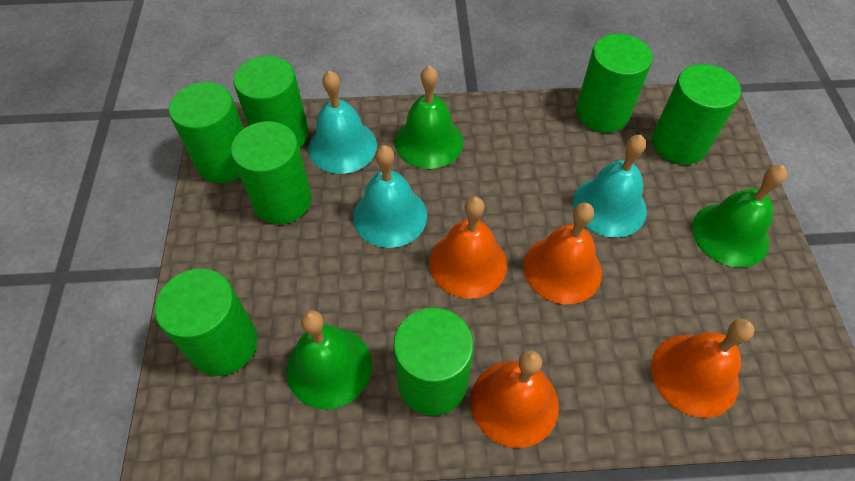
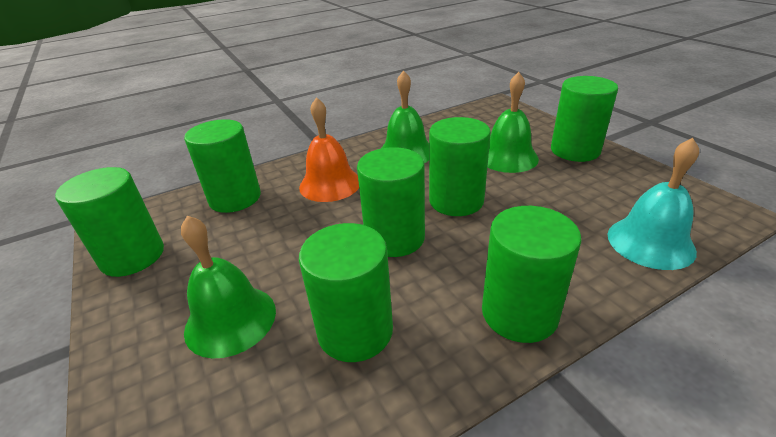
orange bell: 4 -> 1
turquoise bell: 3 -> 1

